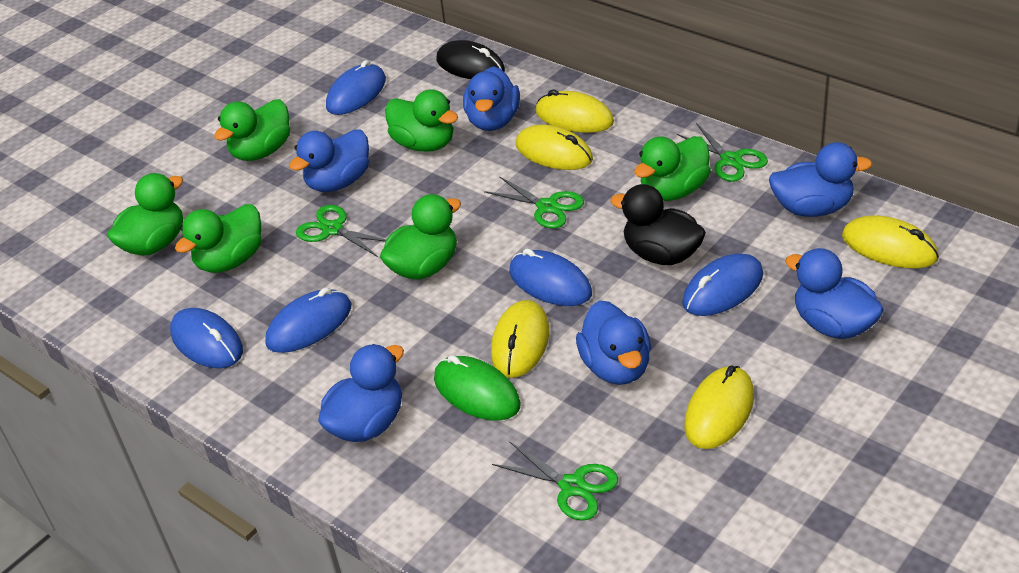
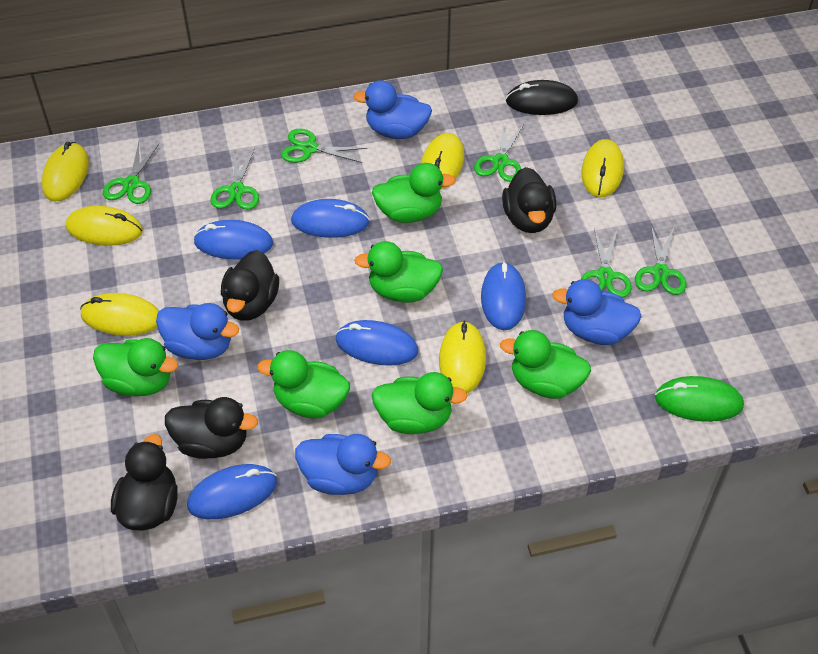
black duck: 1 -> 4
blue duck: 6 -> 4
green scissors: 4 -> 6
yellow mouse: 5 -> 6

